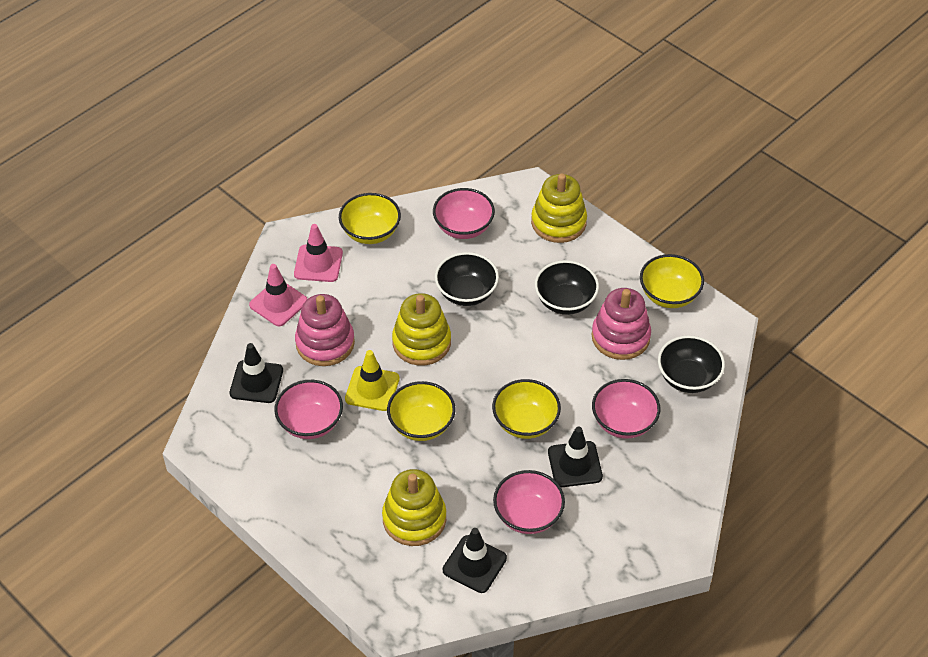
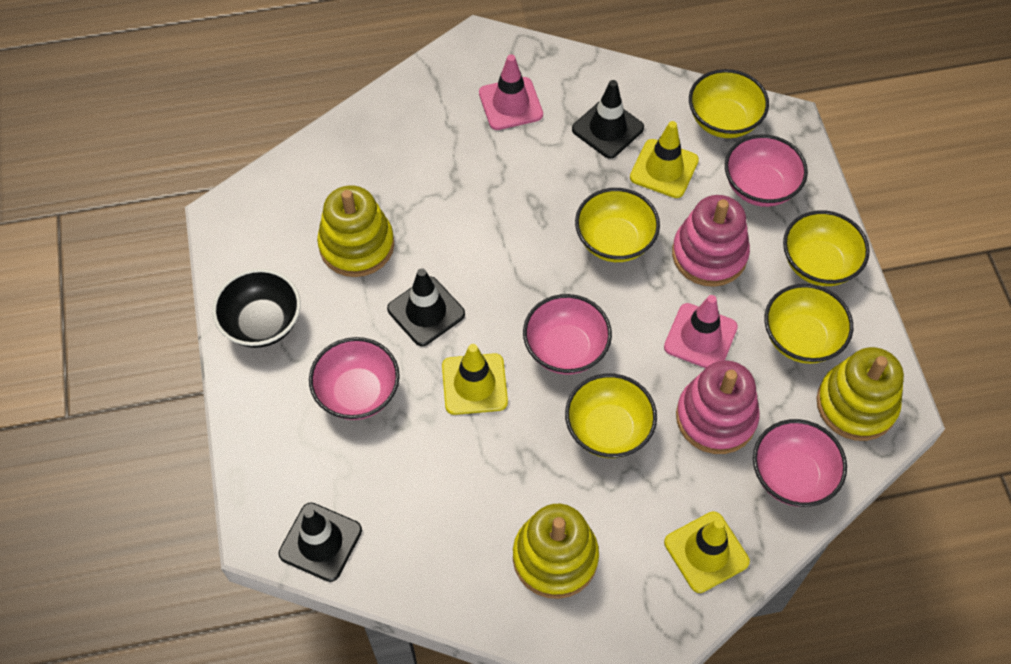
black bowl: 3 -> 1
yellow bowl: 4 -> 5
yellow traffic cone: 1 -> 3

